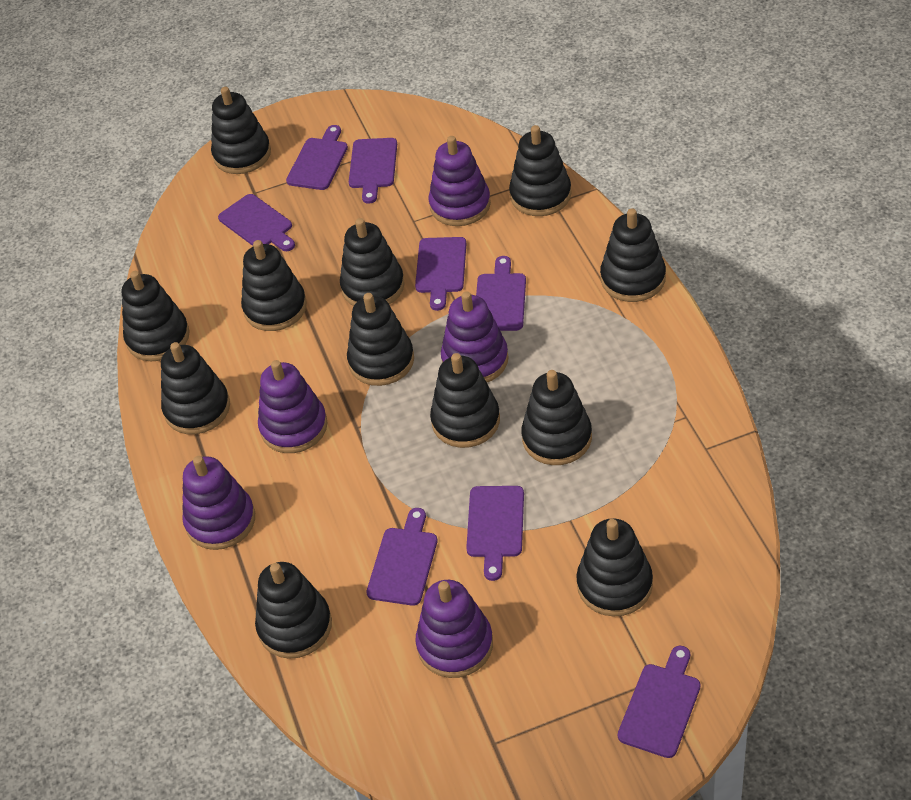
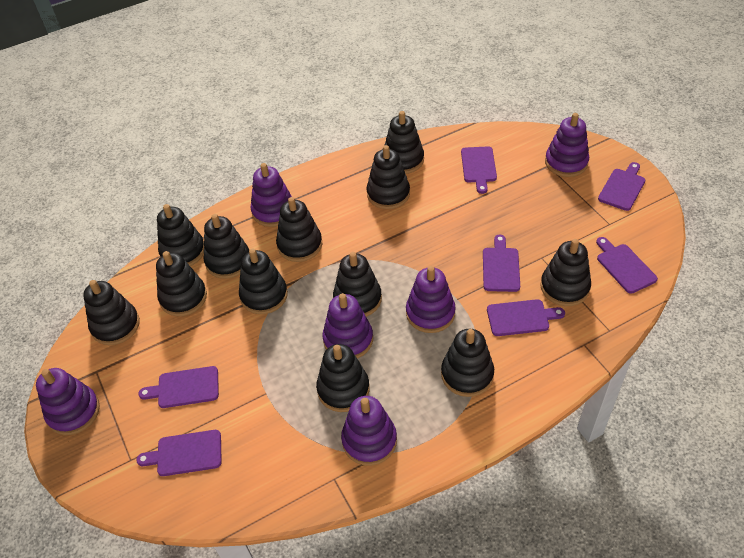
purple cutting board: 8 -> 7
purple stacking toy: 5 -> 6

